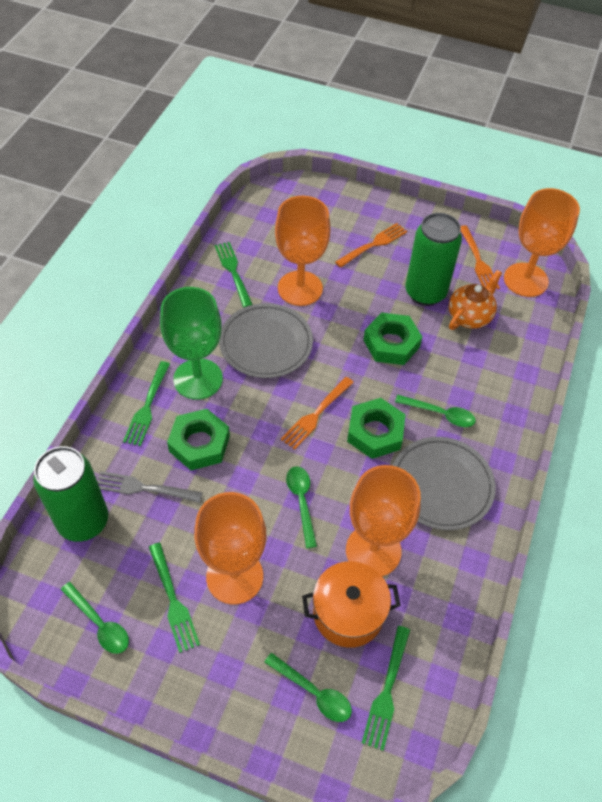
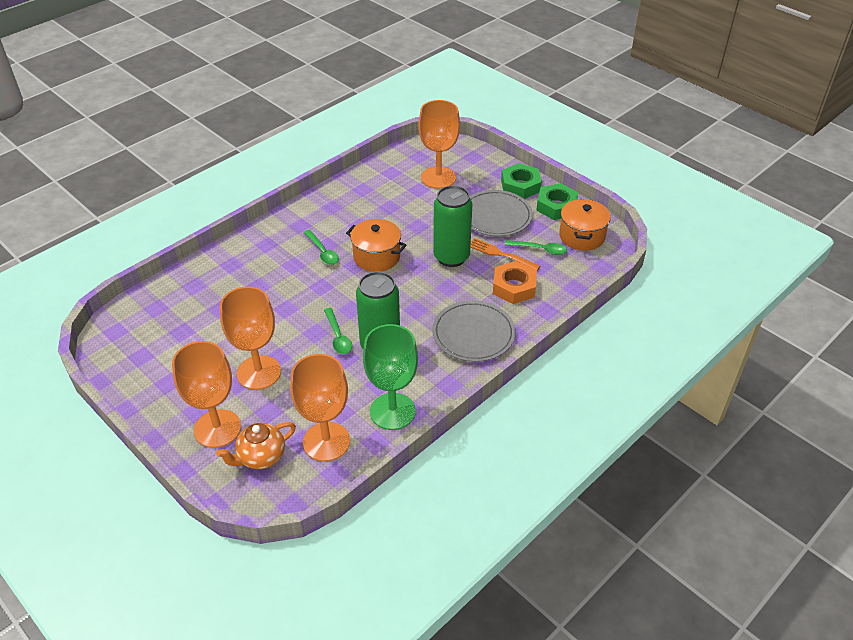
green fork: 4 -> 0
green nut: 3 -> 2
green spoon: 4 -> 3
grey fork: 1 -> 0
orange fork: 3 -> 1
orange nut: 0 -> 1
orange pot: 1 -> 2

